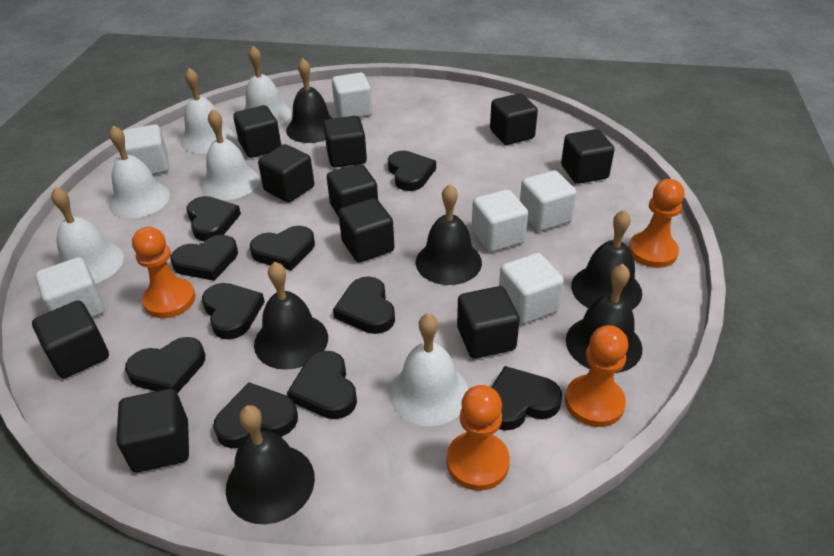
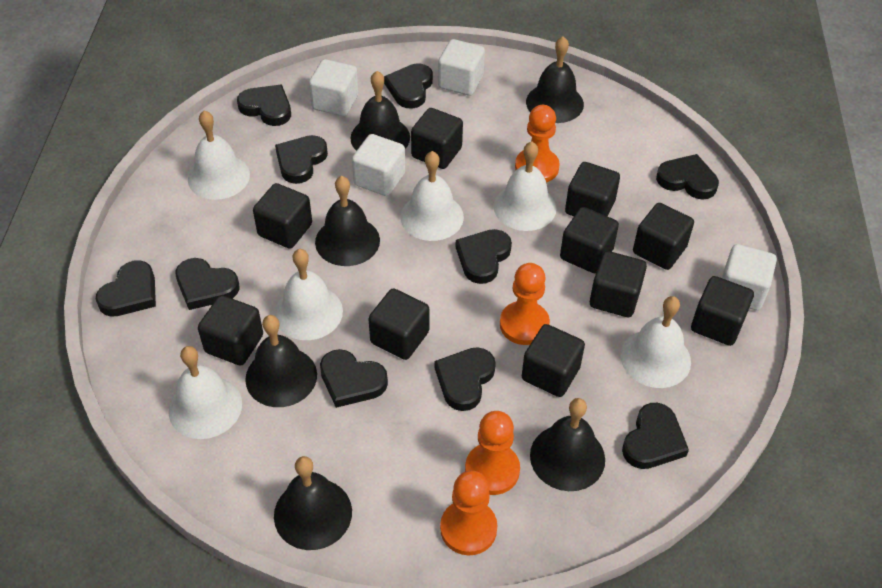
white cube: 6 -> 4

